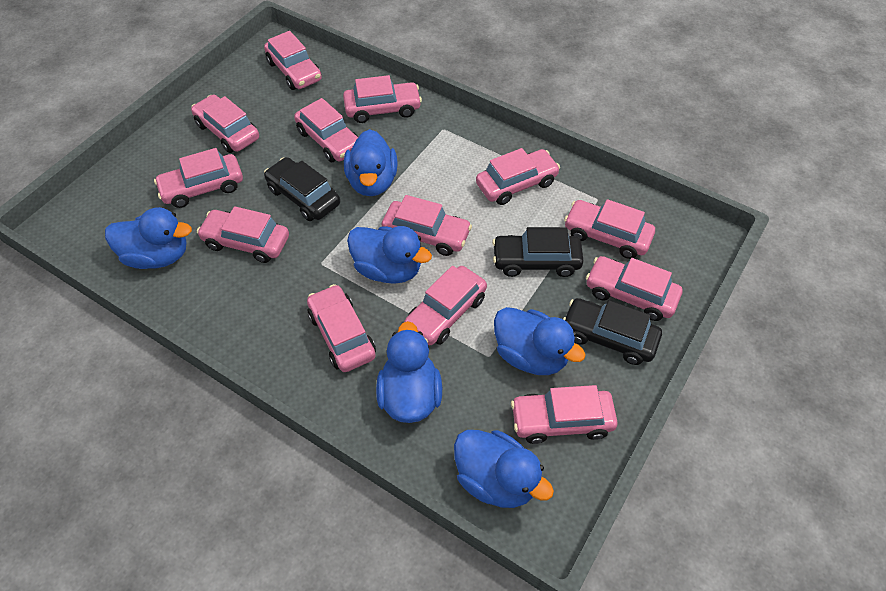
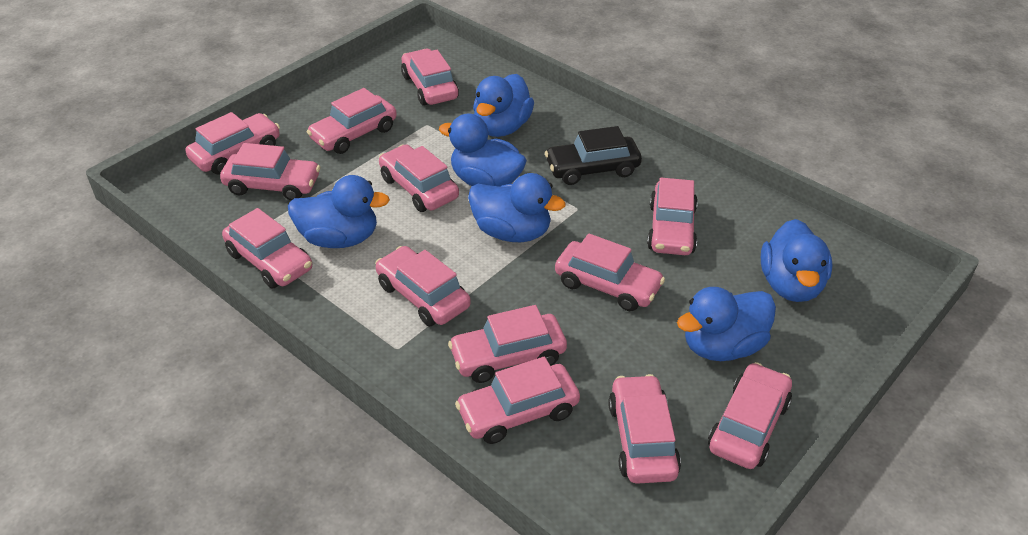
black car: 3 -> 1

